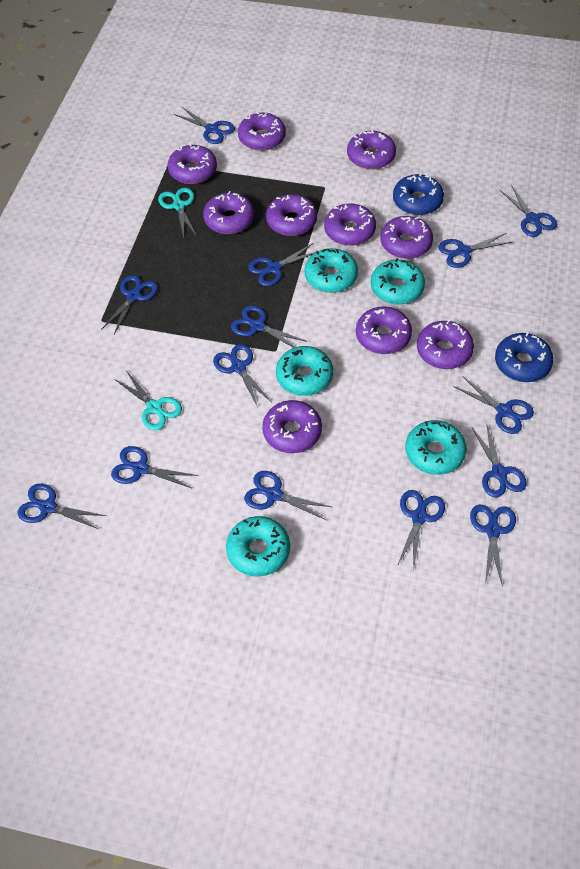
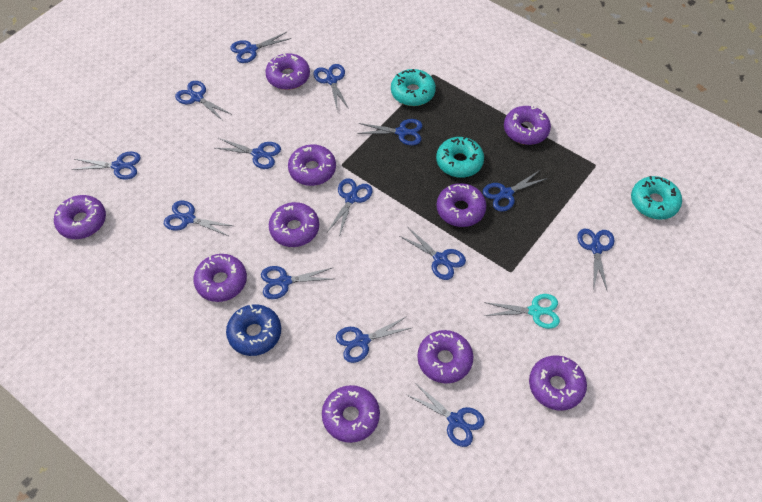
blue donut: 2 -> 1
turquoise donut: 5 -> 3
turquoise scissors: 2 -> 1

